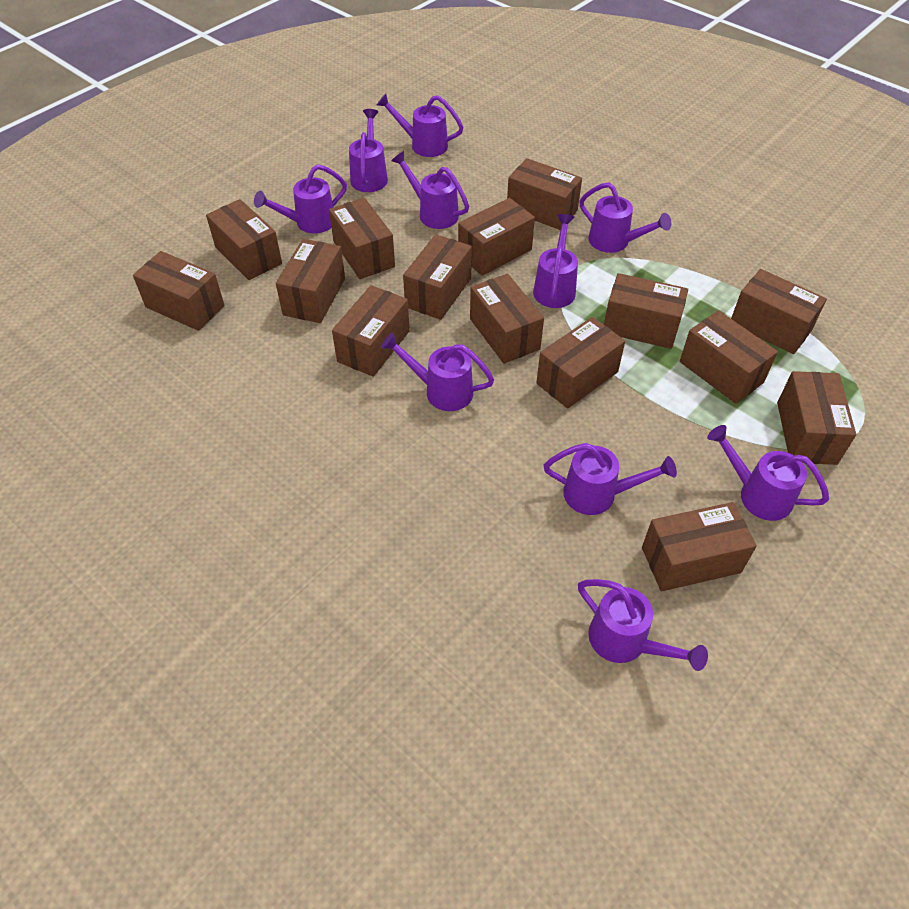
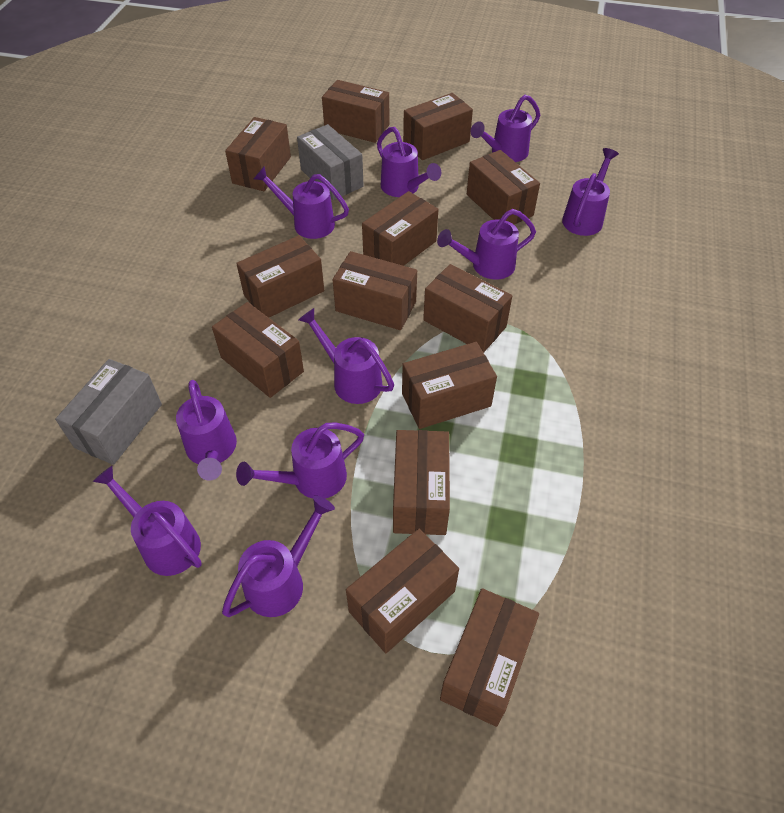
brown box: 15 -> 13
grey box: 0 -> 2

